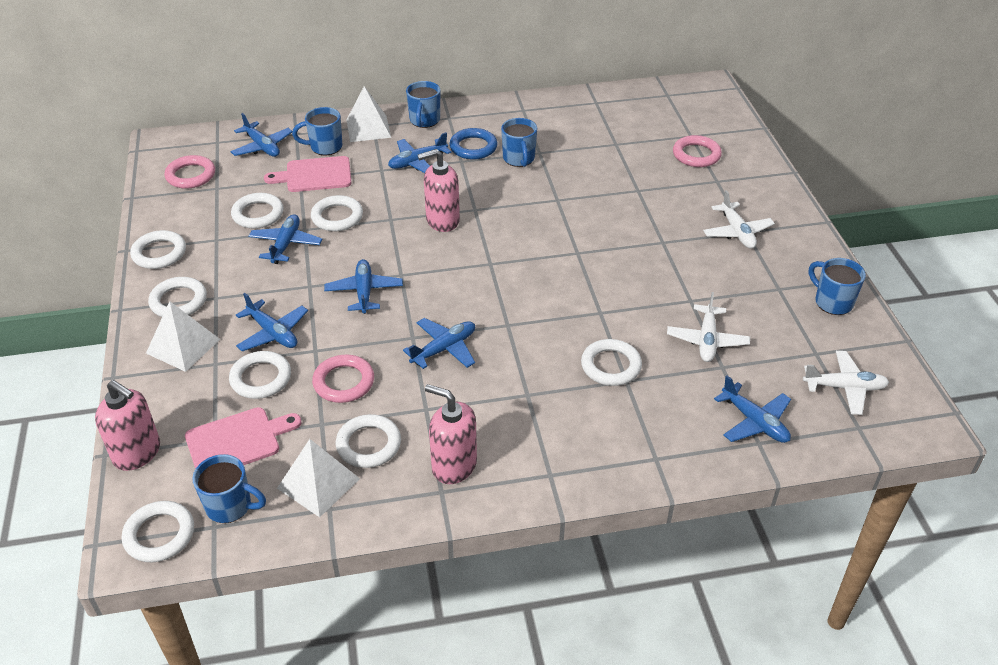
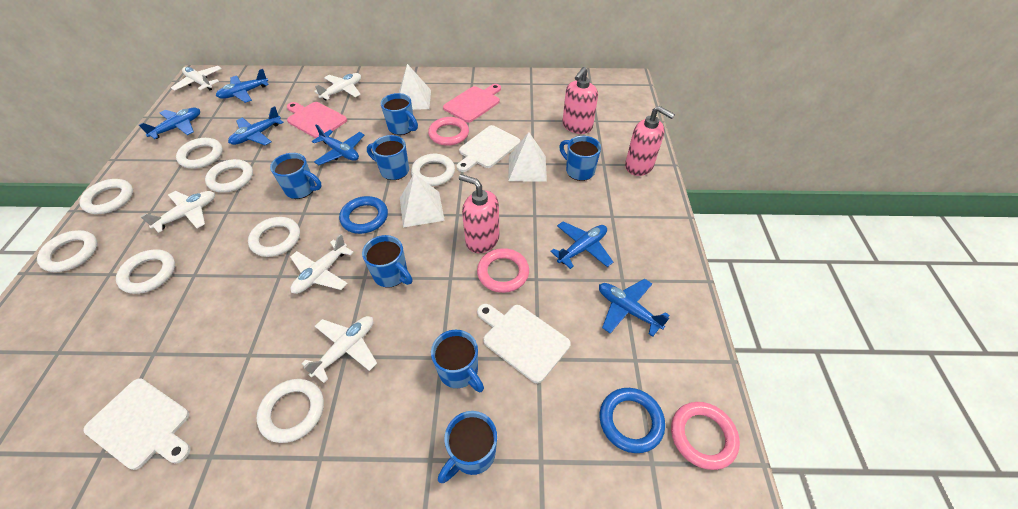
blue mug: 5 -> 7
blue plane: 7 -> 6
blue ring: 1 -> 2
white cutting board: 0 -> 3
white plane: 3 -> 5

